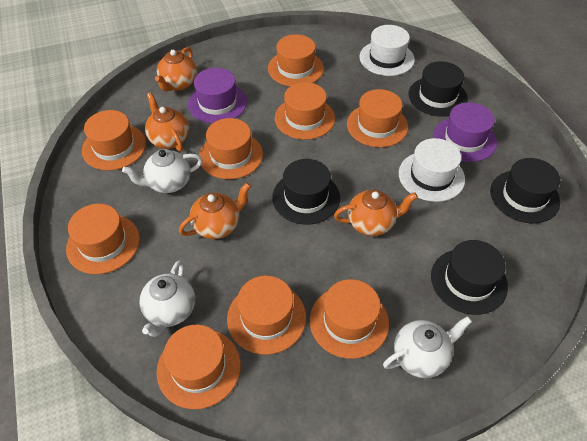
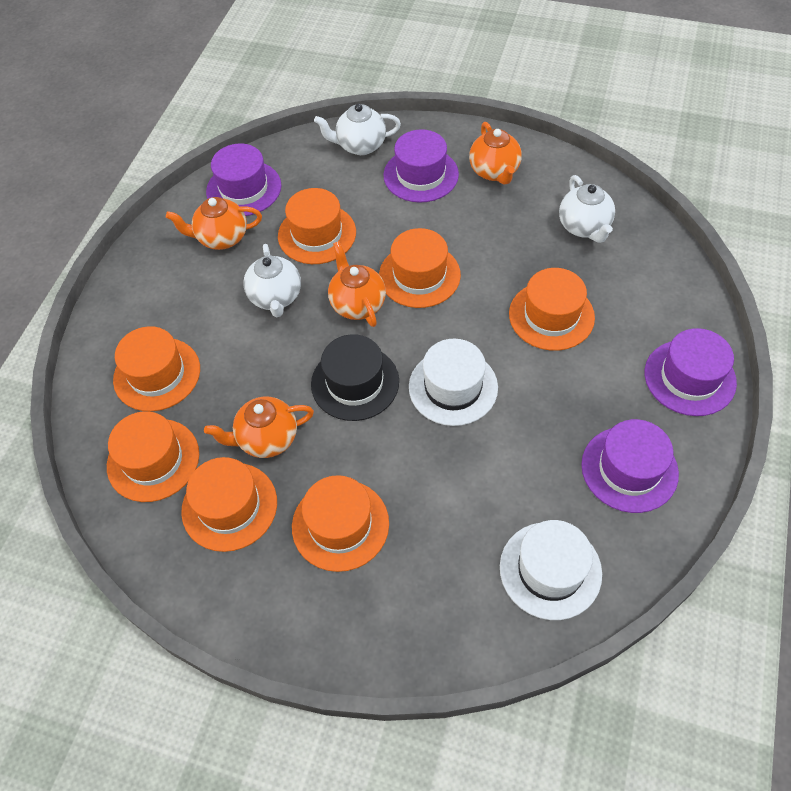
black hat: 4 -> 1
orange hat: 9 -> 7
purple hat: 2 -> 4

